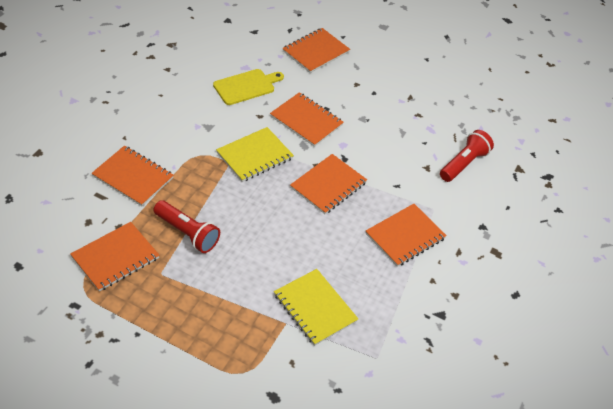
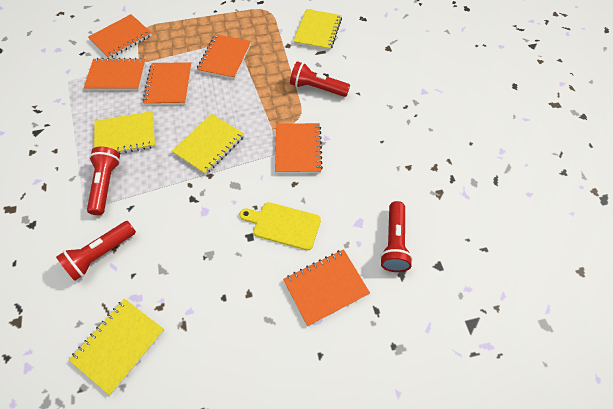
red flashlight: 2 -> 4
yellow notebook: 2 -> 4

